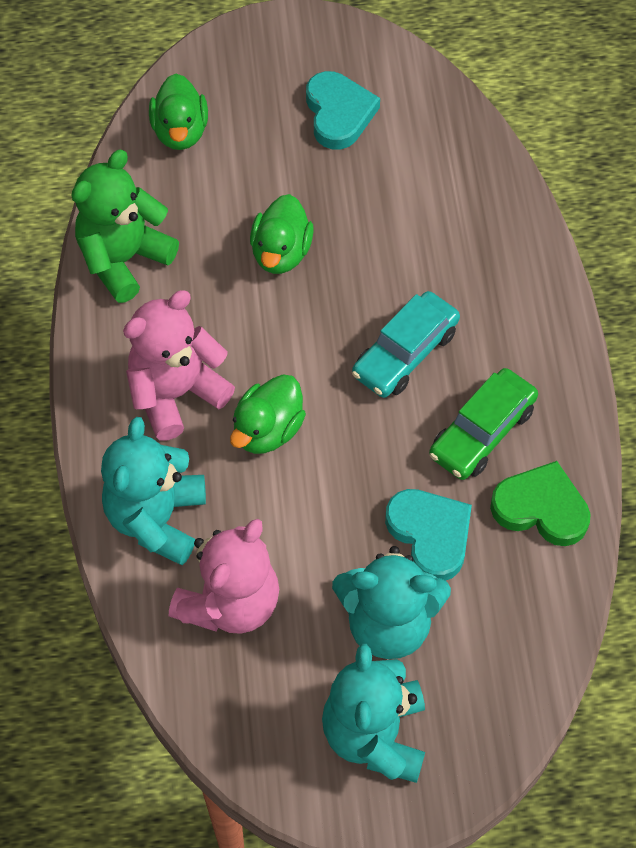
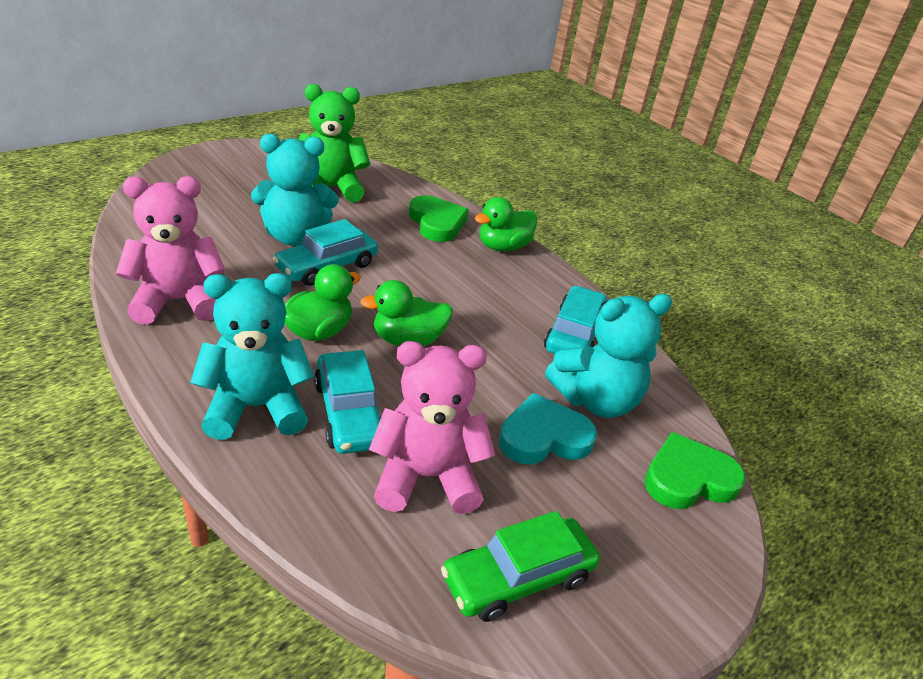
green heart: 1 -> 2
turquoise car: 1 -> 3
turquoise heart: 2 -> 1

